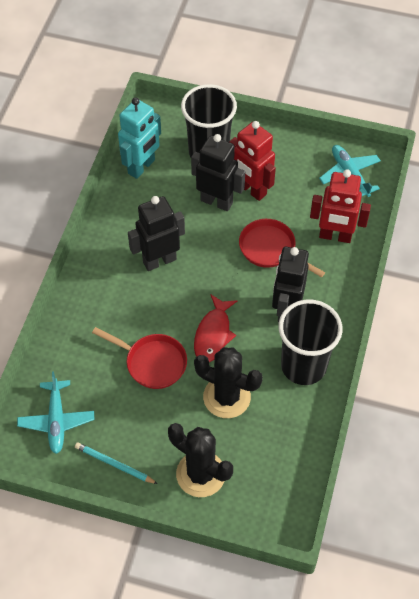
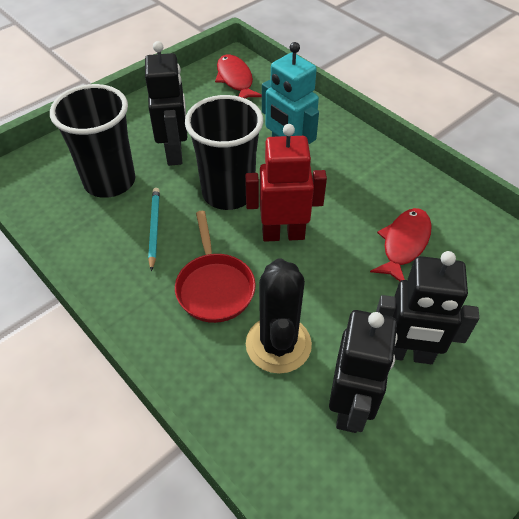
black cactus: 2 -> 1
red fish: 1 -> 2
red pan: 2 -> 1
red robot: 2 -> 1
turquoise plane: 2 -> 0

